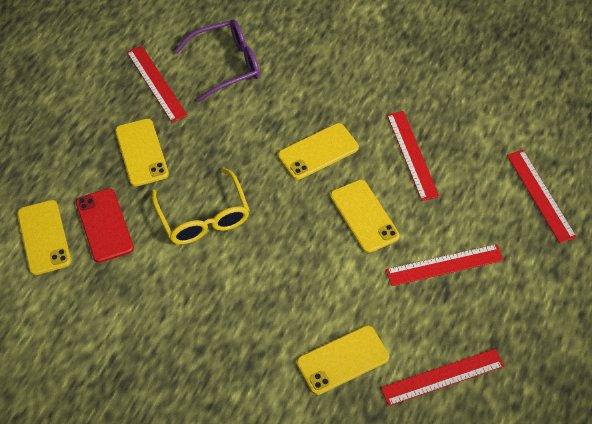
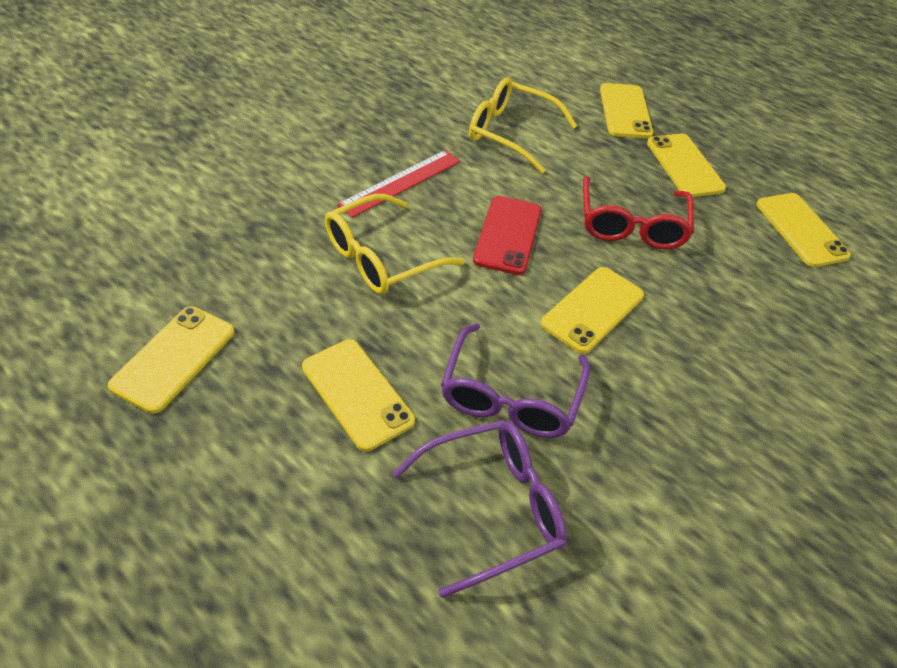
purple glasses: 1 -> 2
red glasses: 0 -> 1
red ruler: 5 -> 1
yellow glasses: 1 -> 2
yellow phone: 5 -> 6

